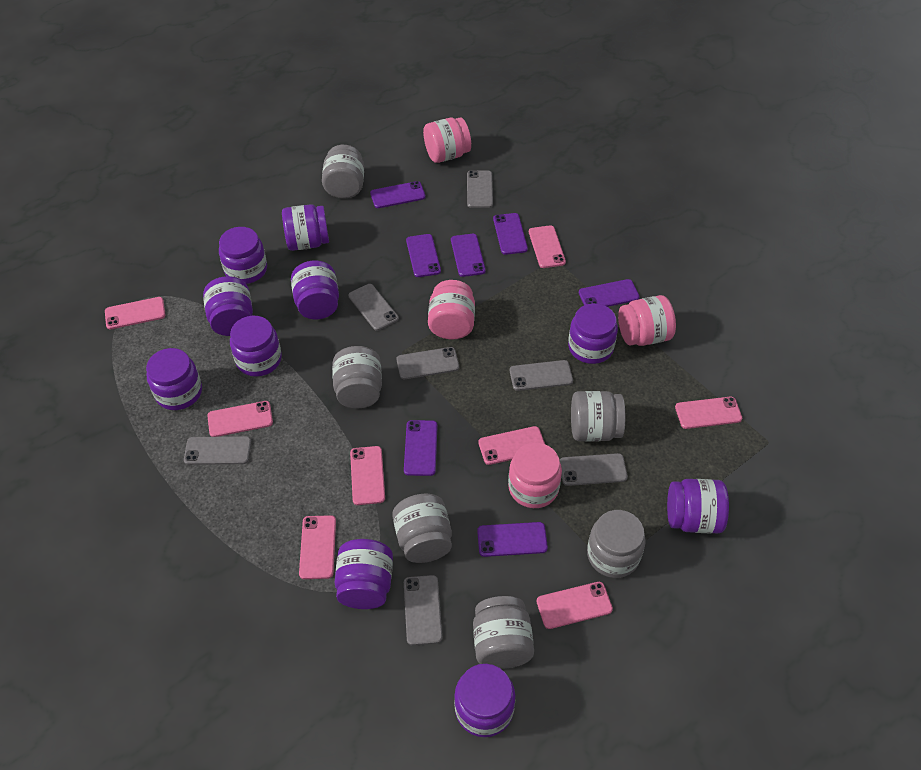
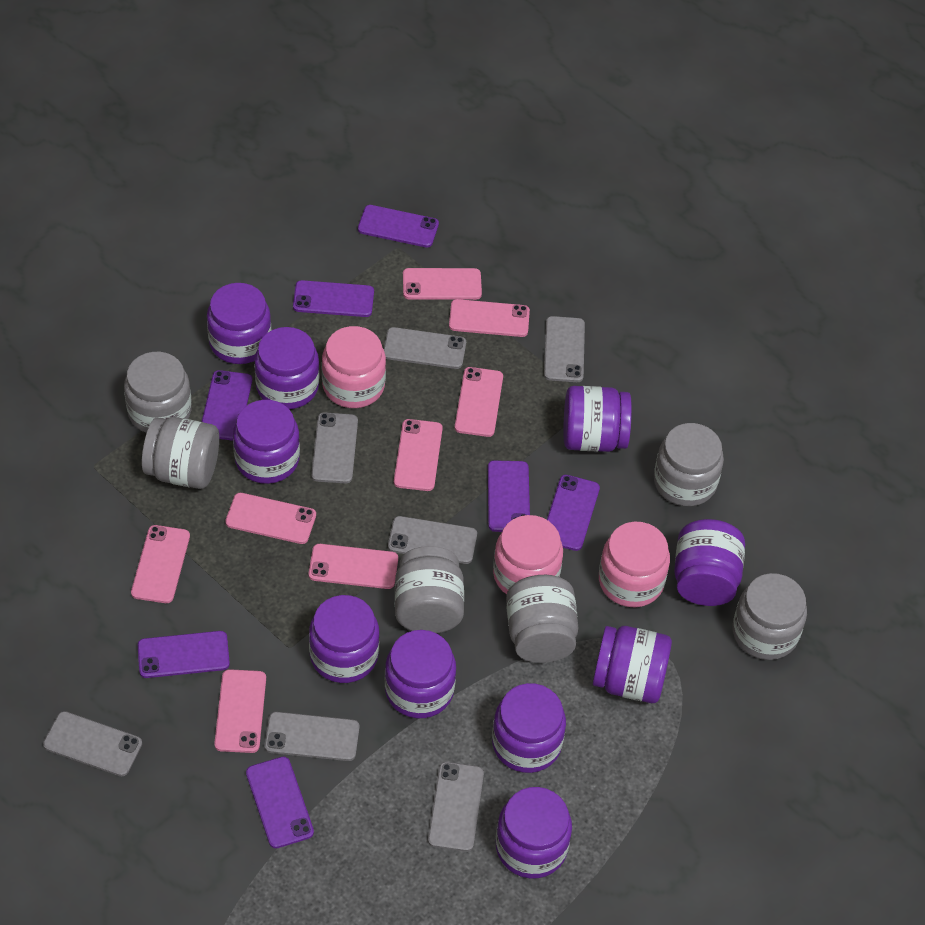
pink jar: 4 -> 3

